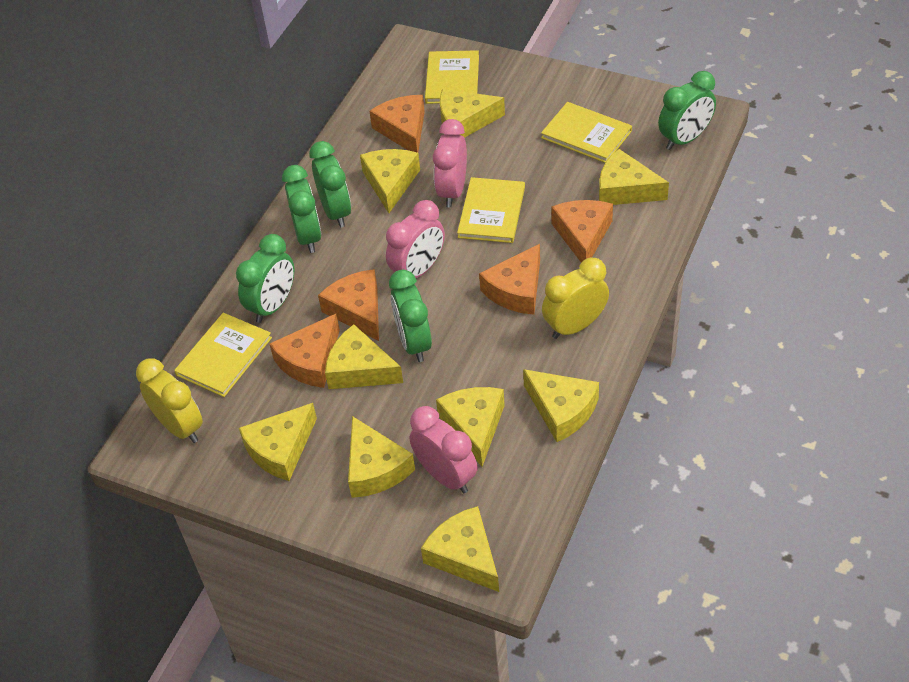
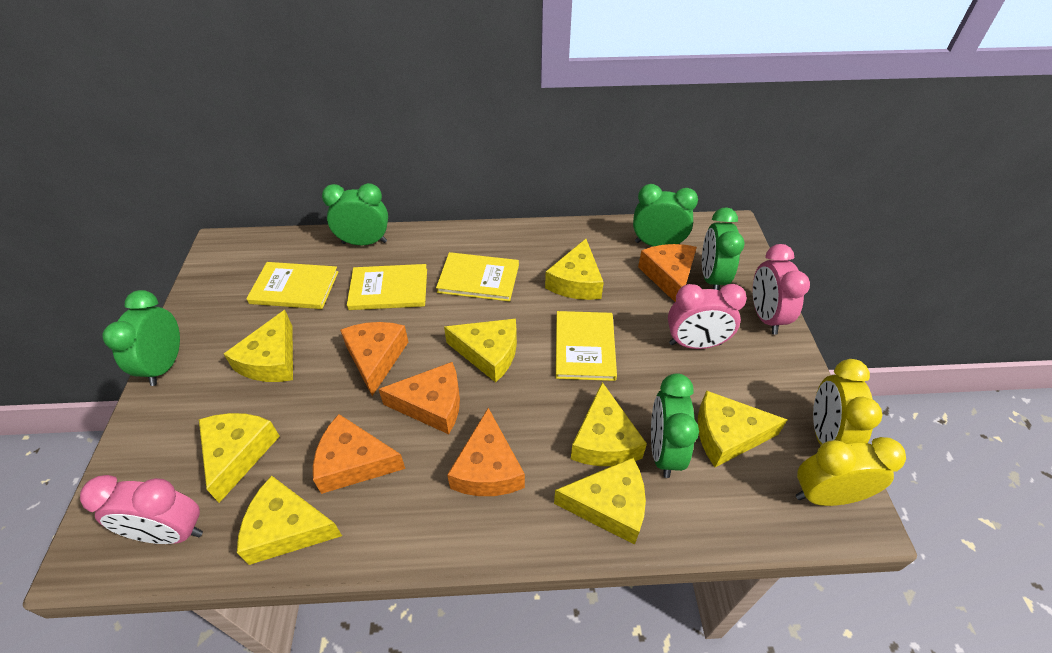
yellow cheese: 9 -> 8

